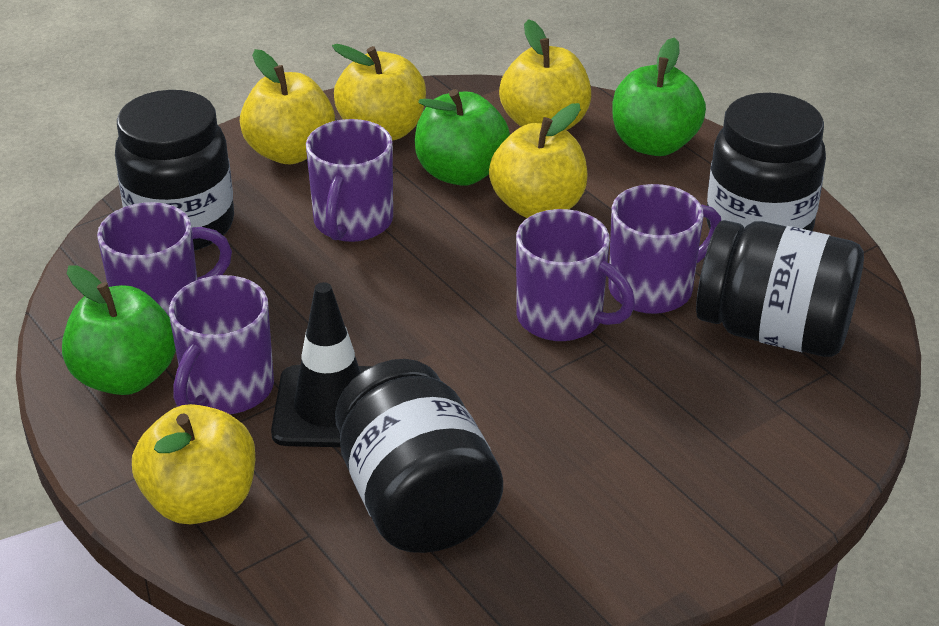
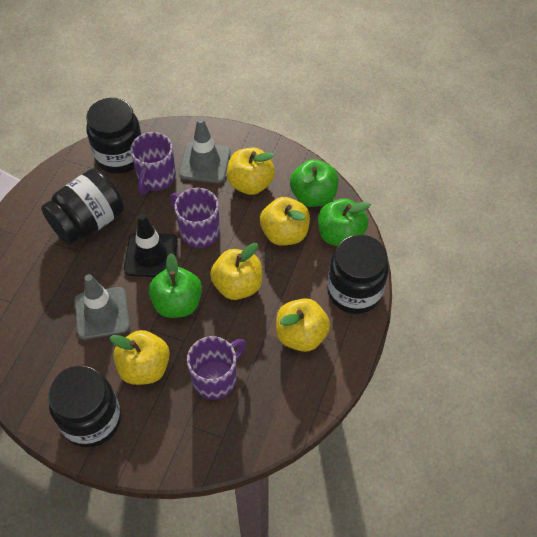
grey traffic cone: 0 -> 2
purple mug: 5 -> 3

